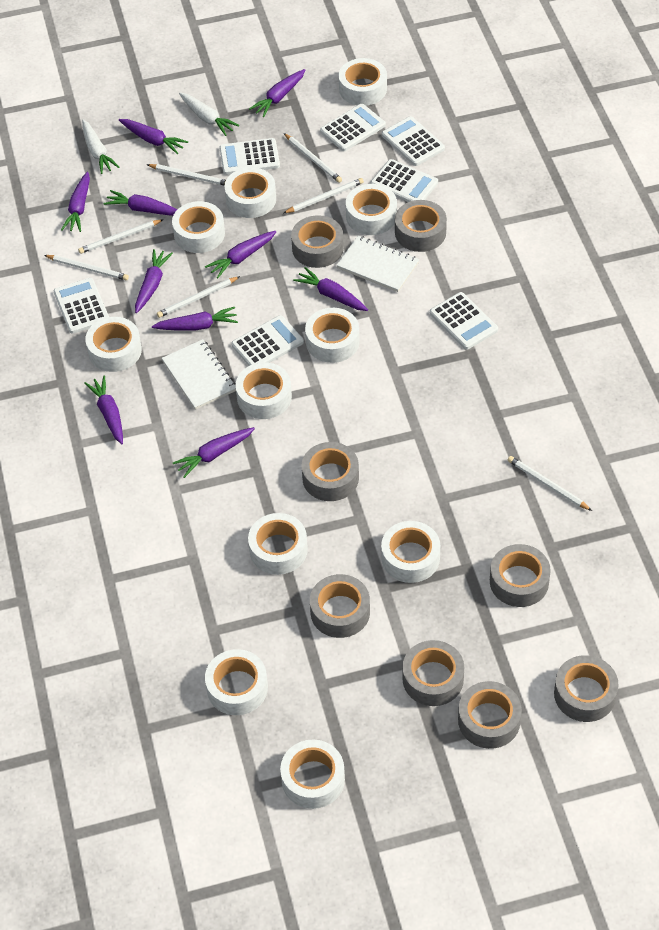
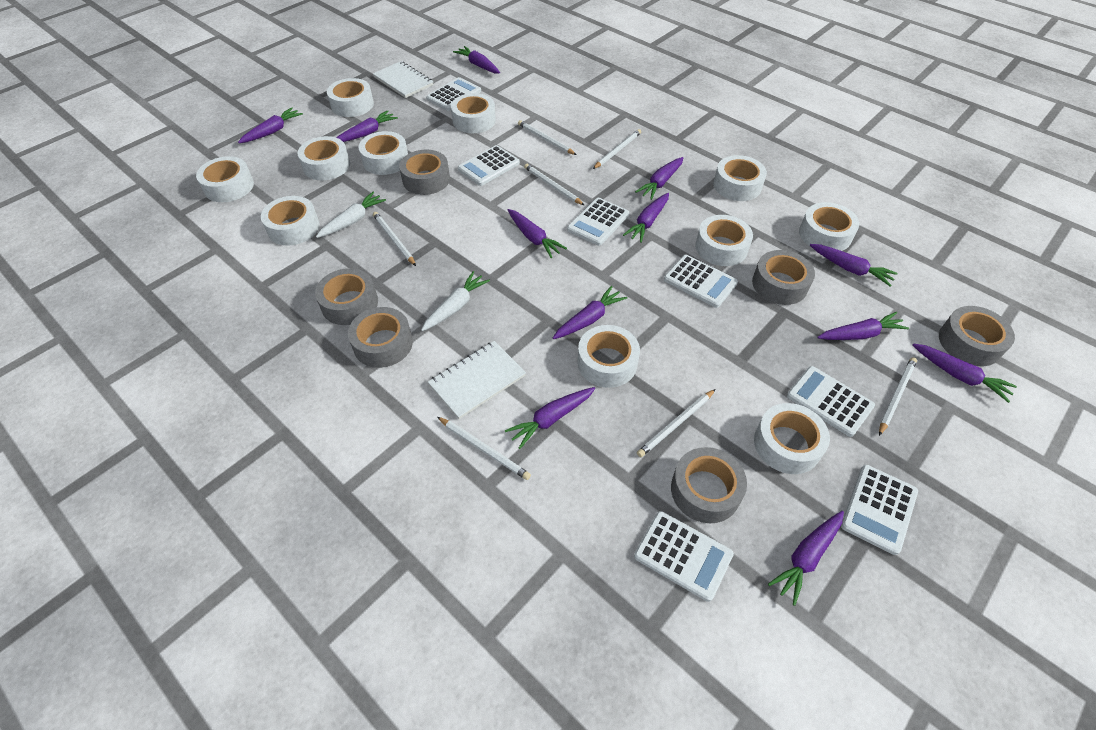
grey tape: 8 -> 6
purple carrot: 10 -> 12

